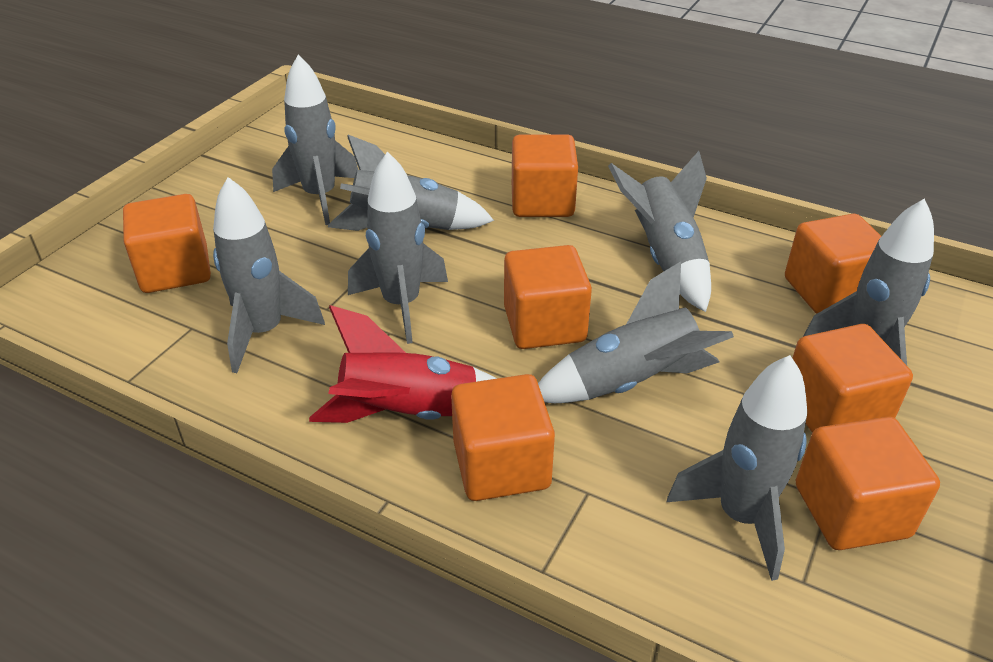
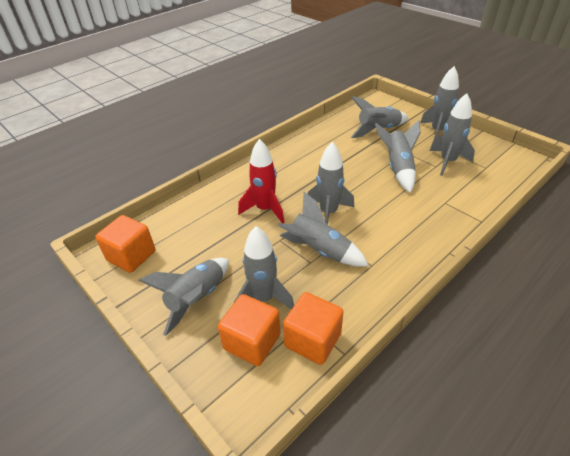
orange cube: 7 -> 3

